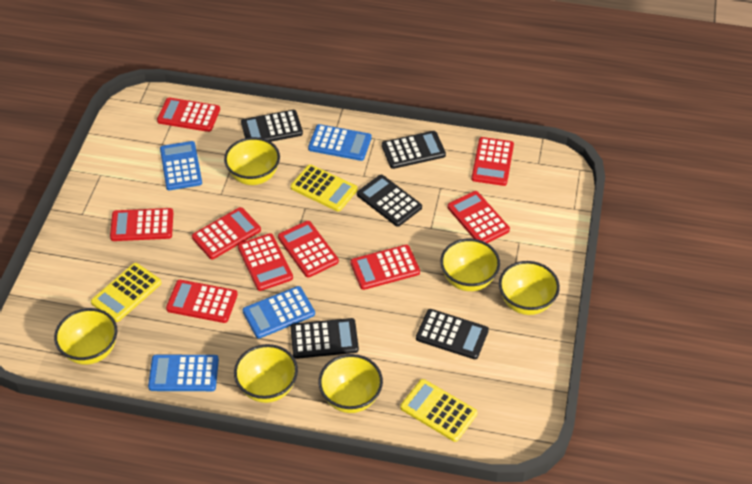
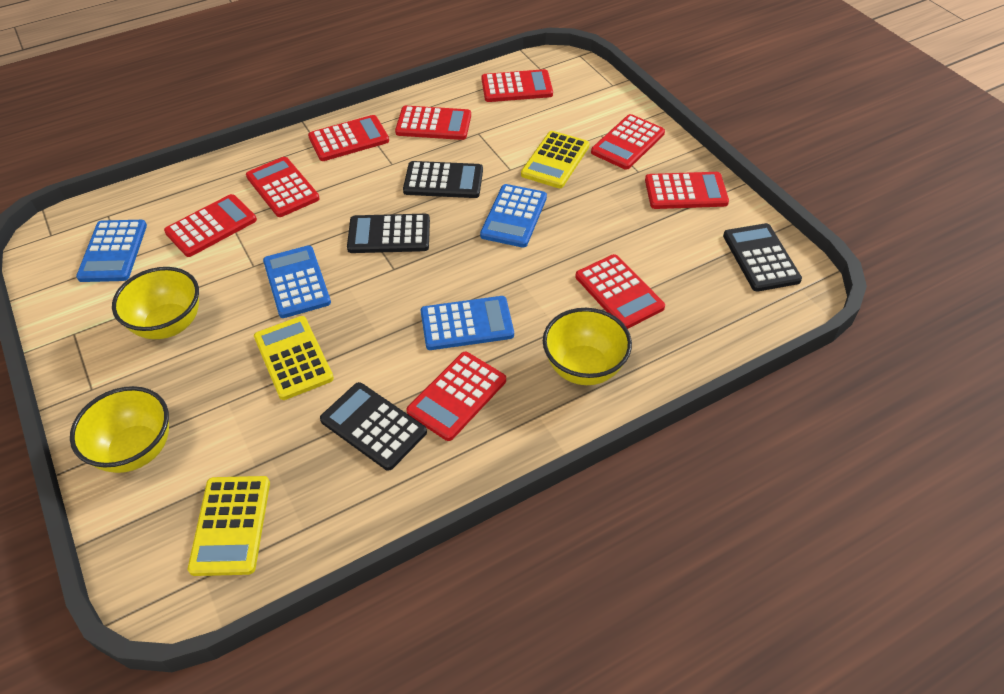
black calculator: 5 -> 4
yellow bowl: 6 -> 3

